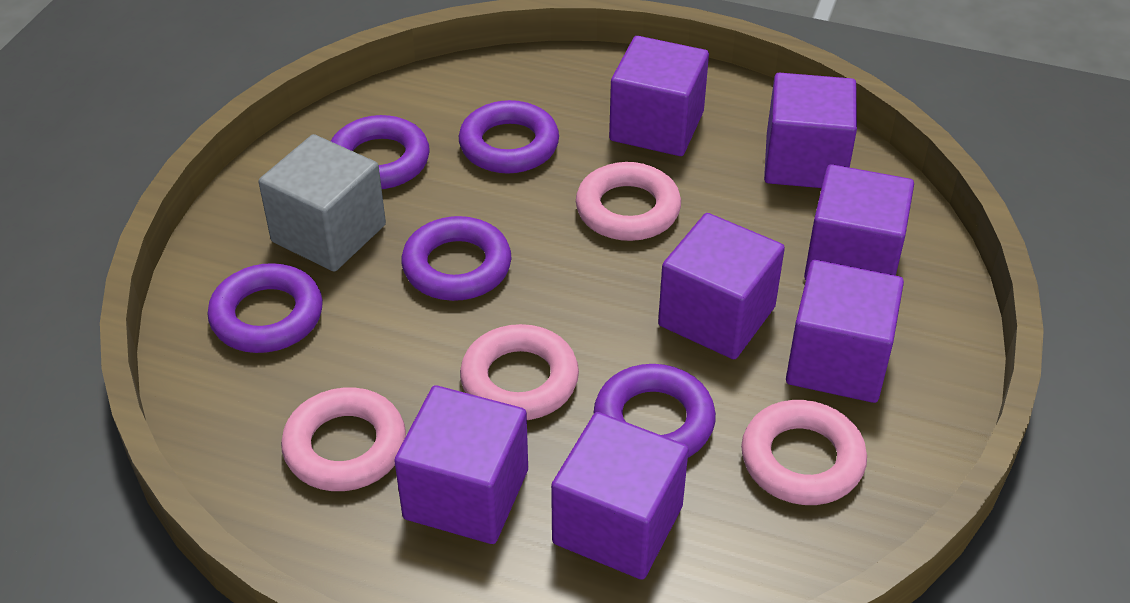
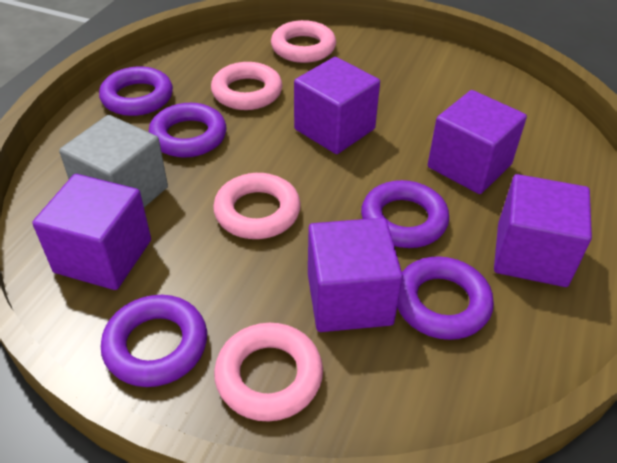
purple cube: 7 -> 5

